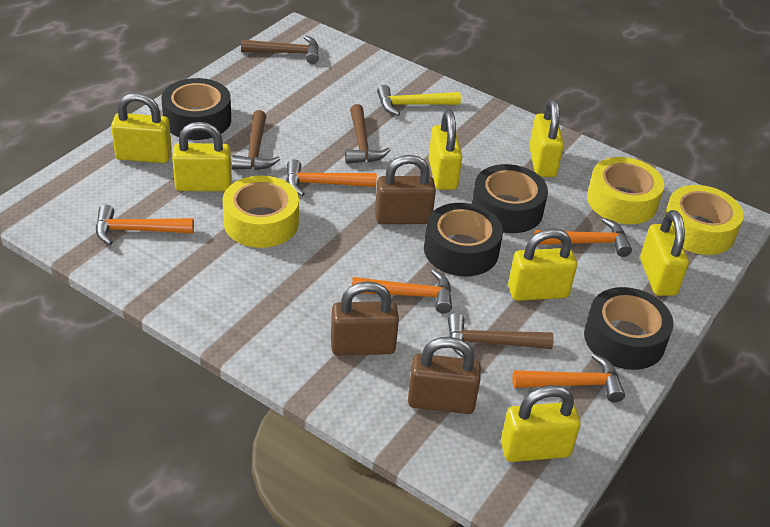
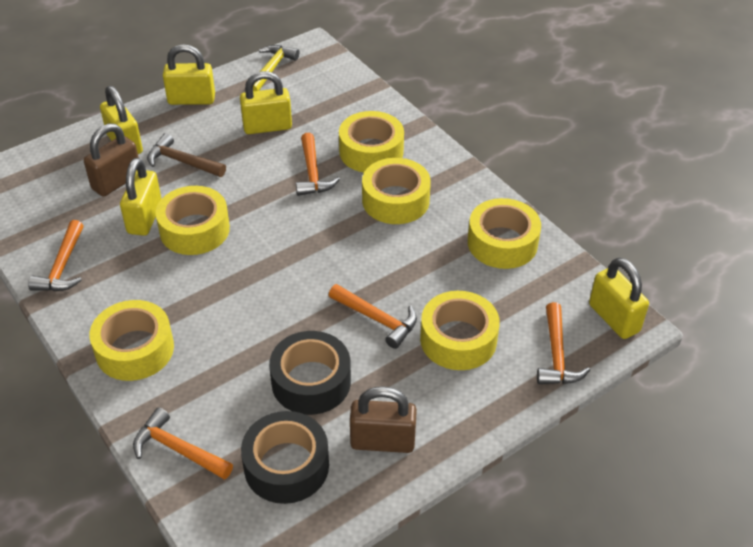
black tape: 4 -> 2
brown hammer: 4 -> 1
brown padlock: 3 -> 2
yellow padlock: 7 -> 5
yellow tape: 3 -> 6

